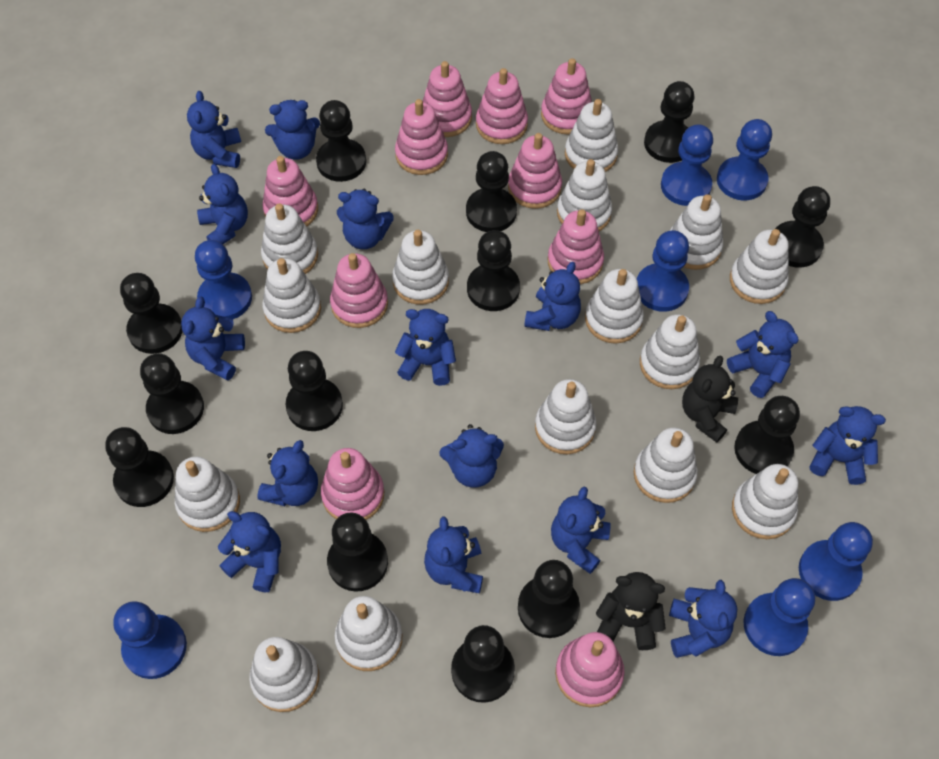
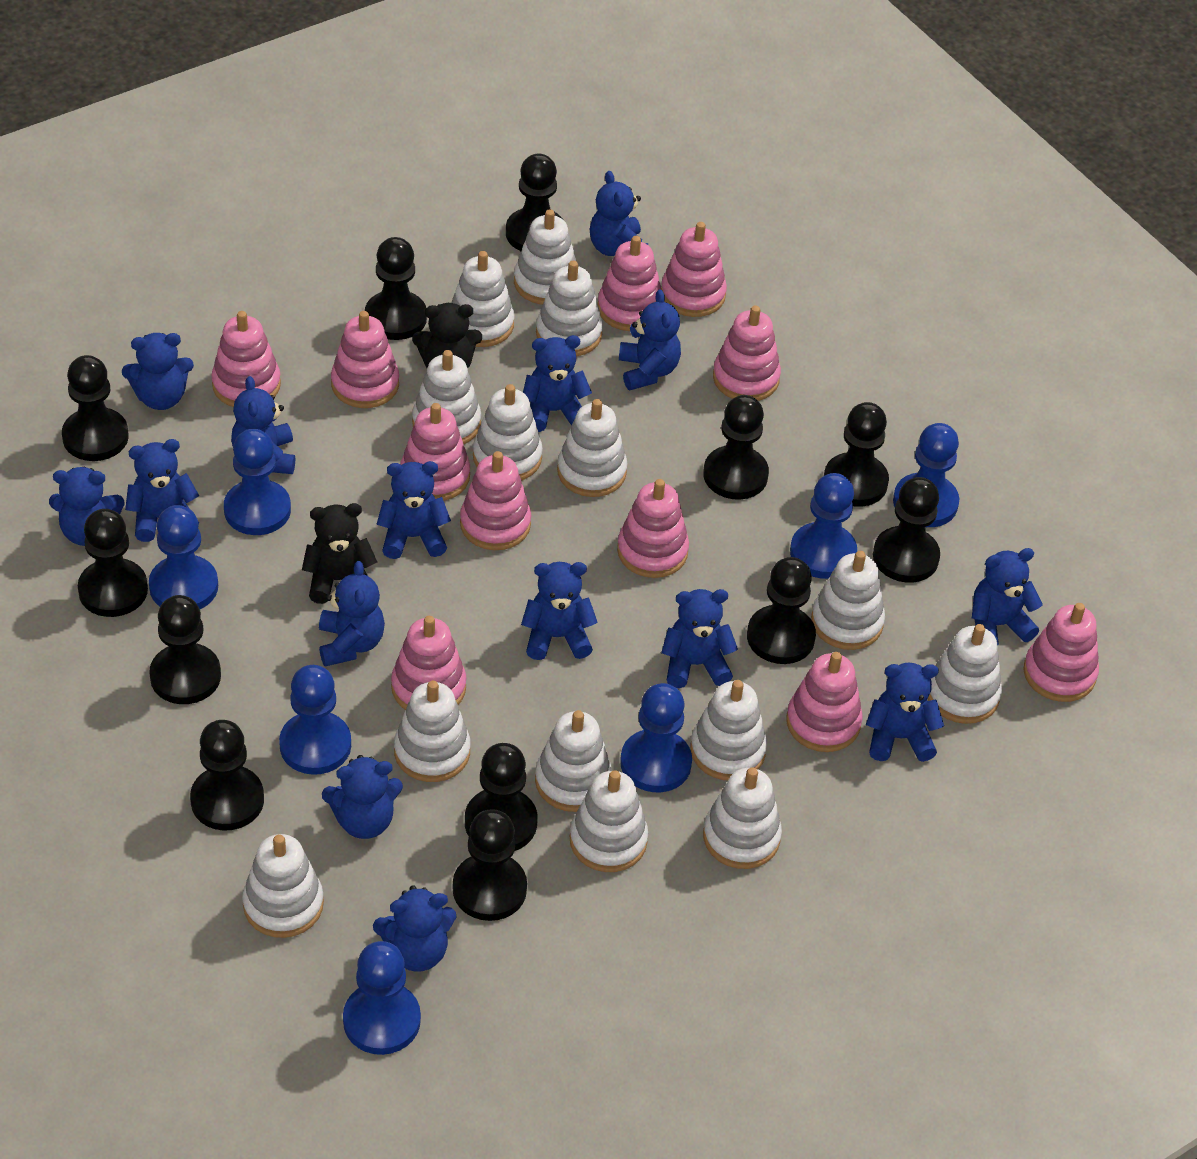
black pawn: 13 -> 12
pink stacking toy: 10 -> 11
white stacking toy: 15 -> 14

